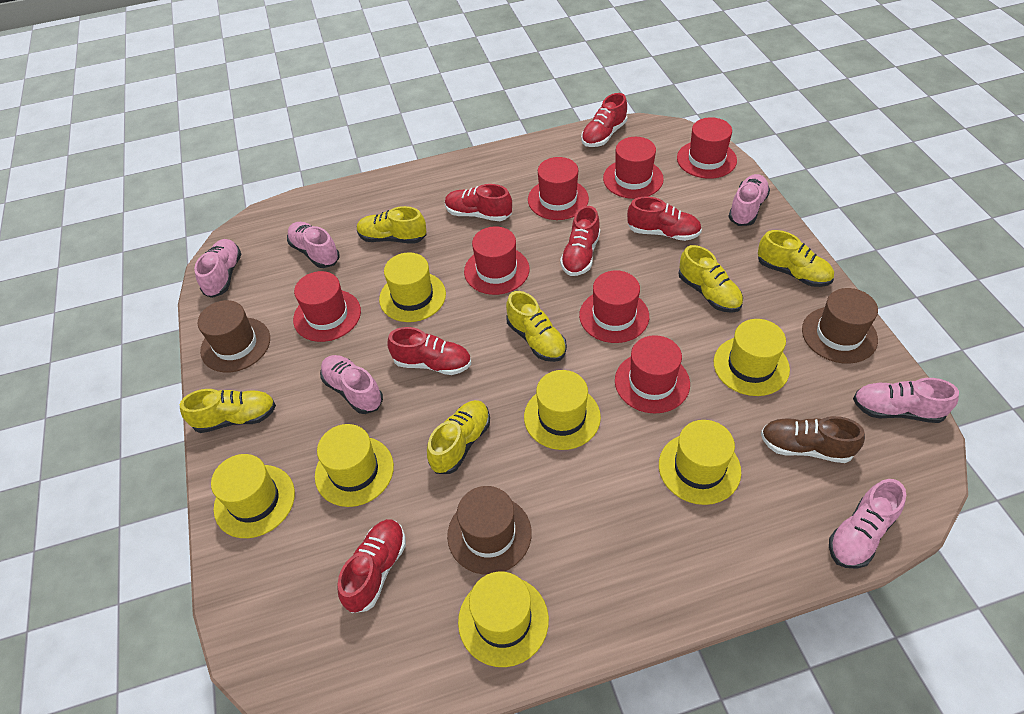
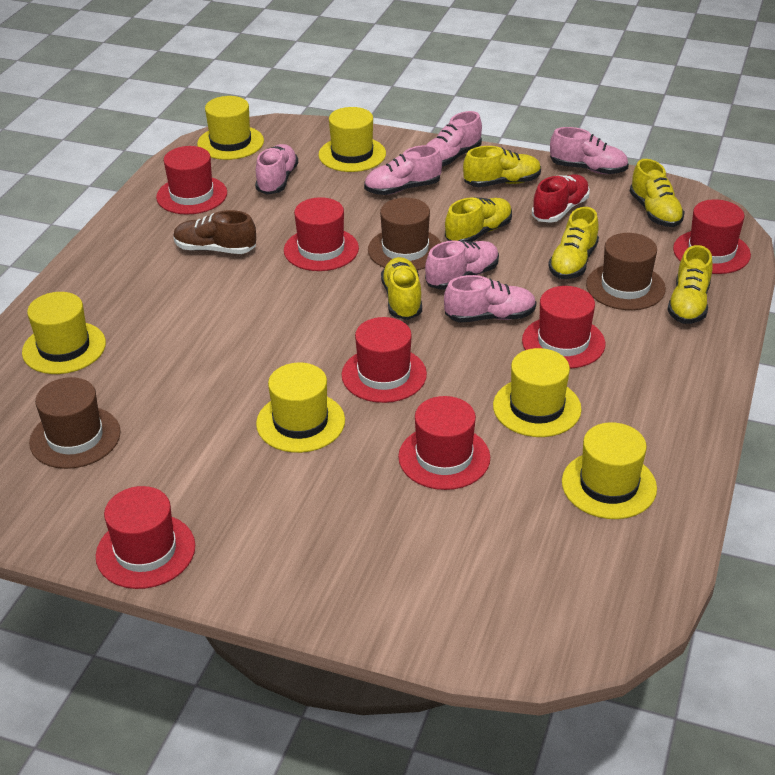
red shoe: 6 -> 1
yellow hat: 7 -> 6

